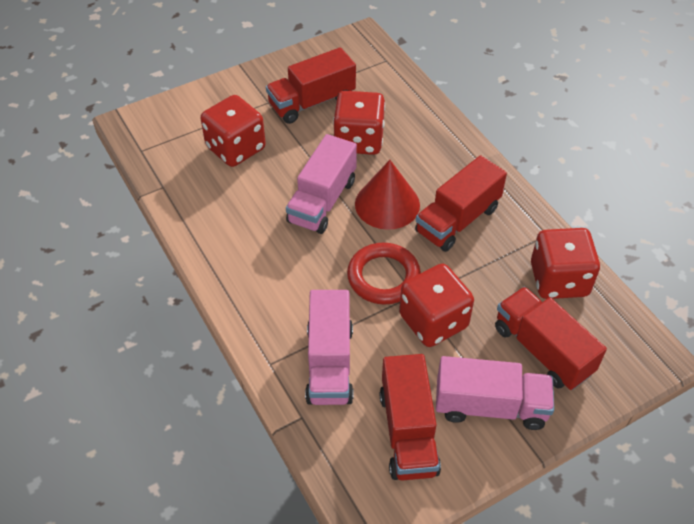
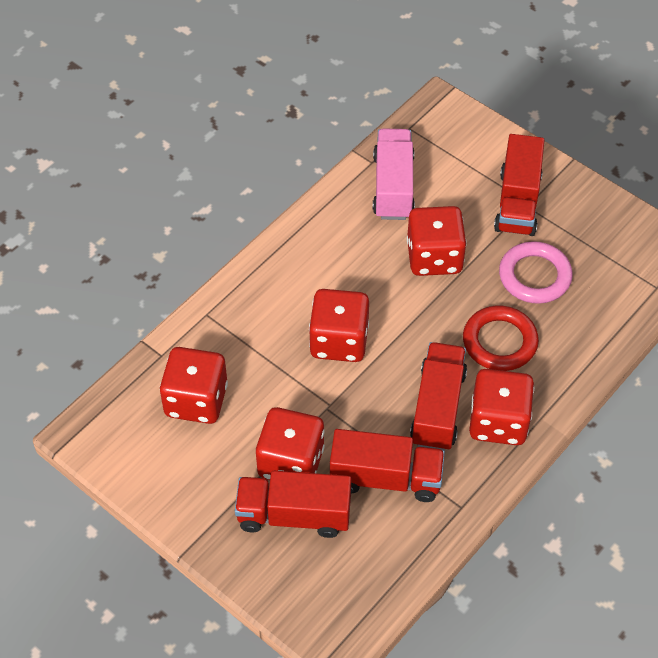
pink ring: 0 -> 1
pink truck: 3 -> 1
red cone: 1 -> 0
red dice: 4 -> 5

